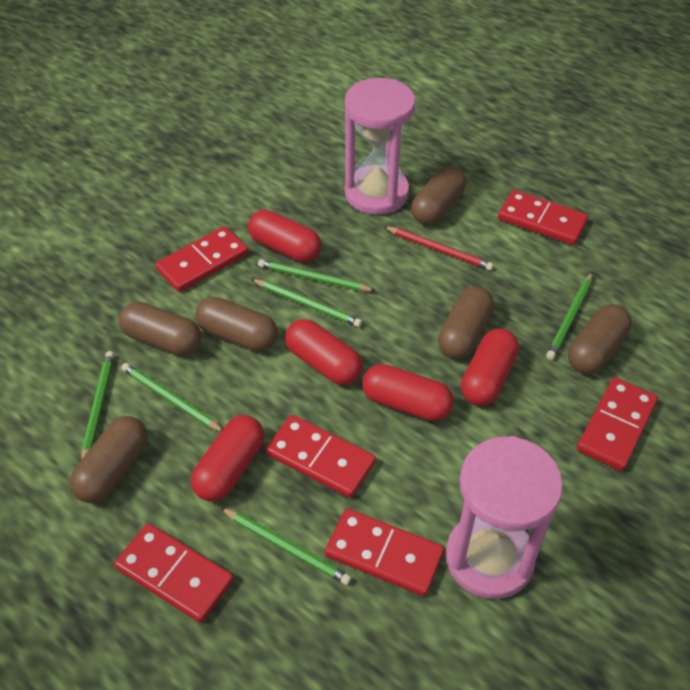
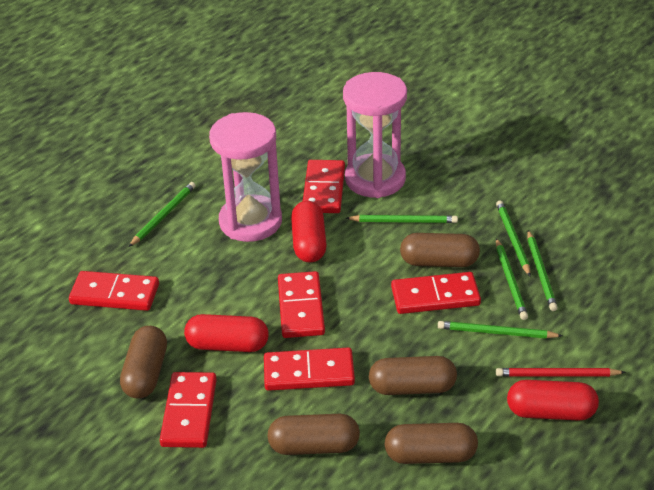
brown capsule: 6 -> 5
red capsule: 5 -> 3

